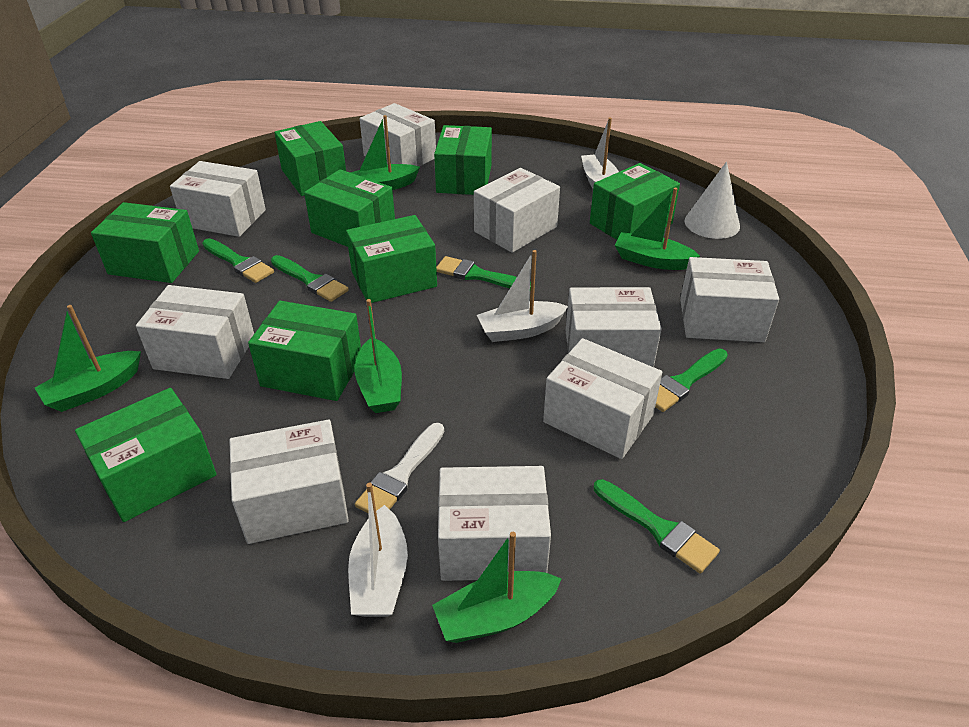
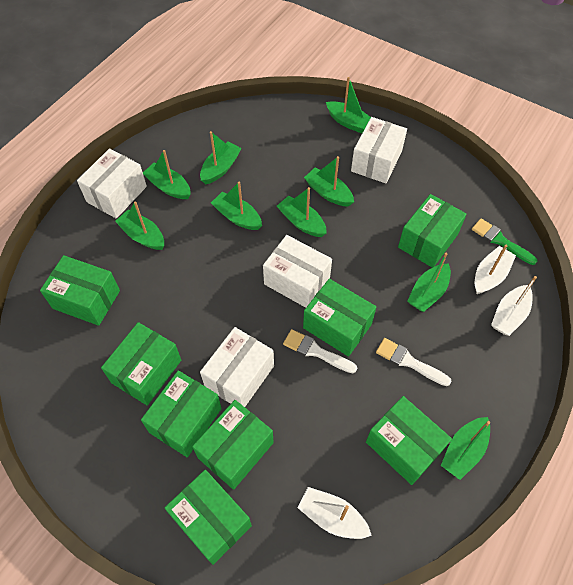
green boat: 5 -> 9
green brush: 5 -> 1
white box: 9 -> 4
white brush: 1 -> 2
white cone: 1 -> 0

